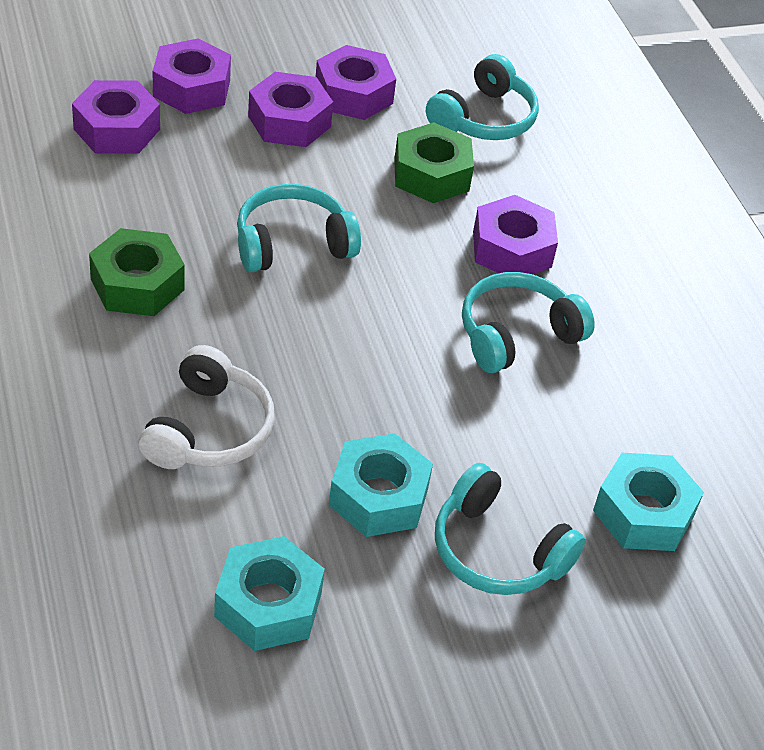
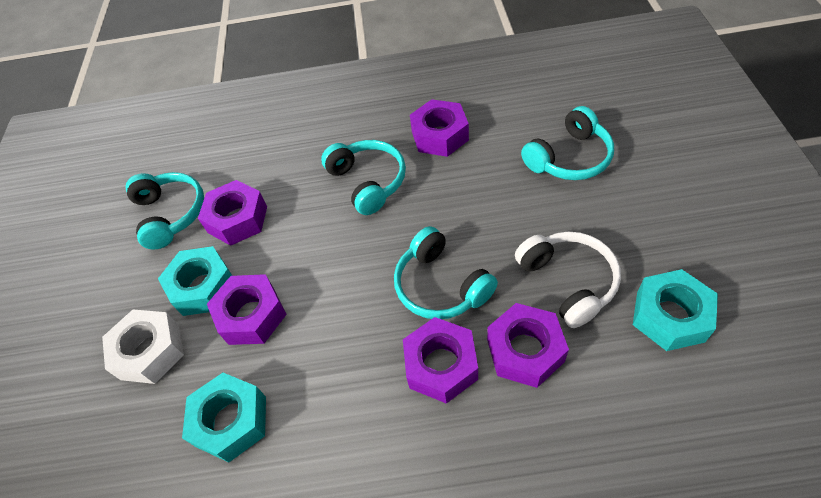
green nut: 2 -> 0
white nut: 0 -> 1

